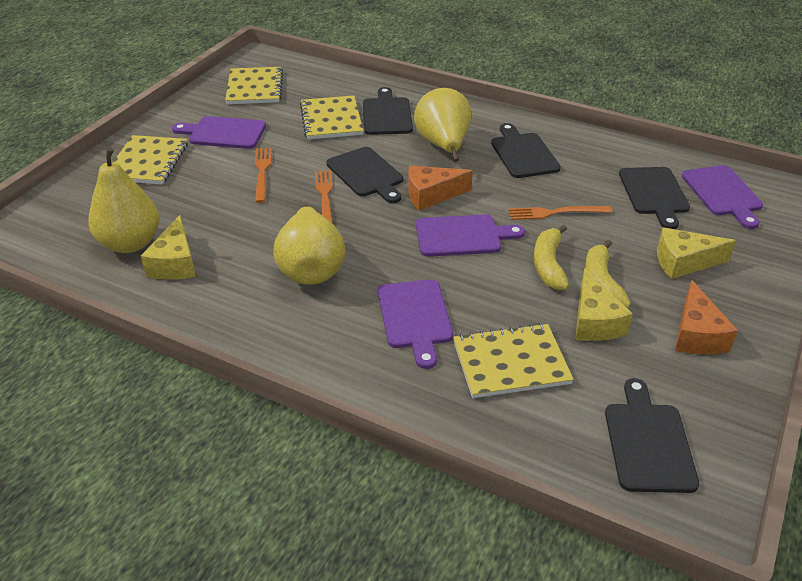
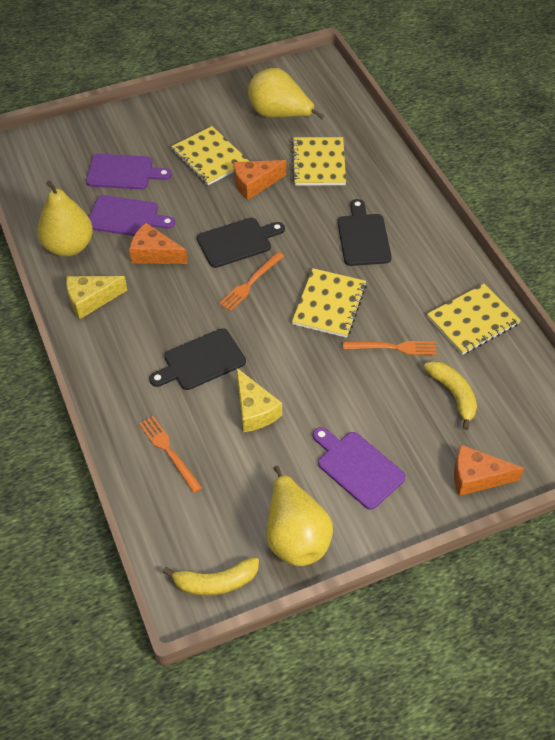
black cutting board: 5 -> 3
orange cheese: 2 -> 3
purple cutting board: 4 -> 3
yellow cheese: 3 -> 2

